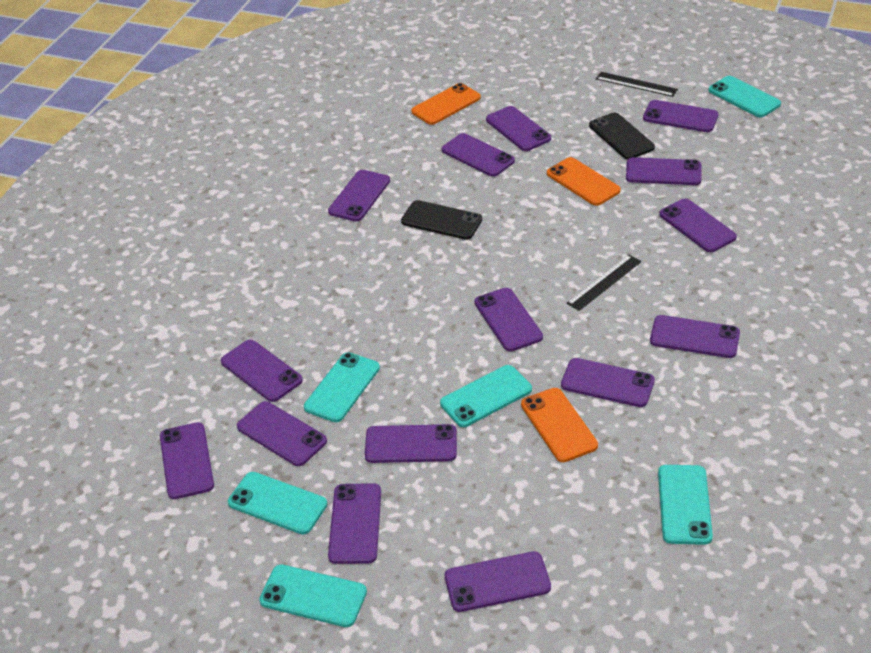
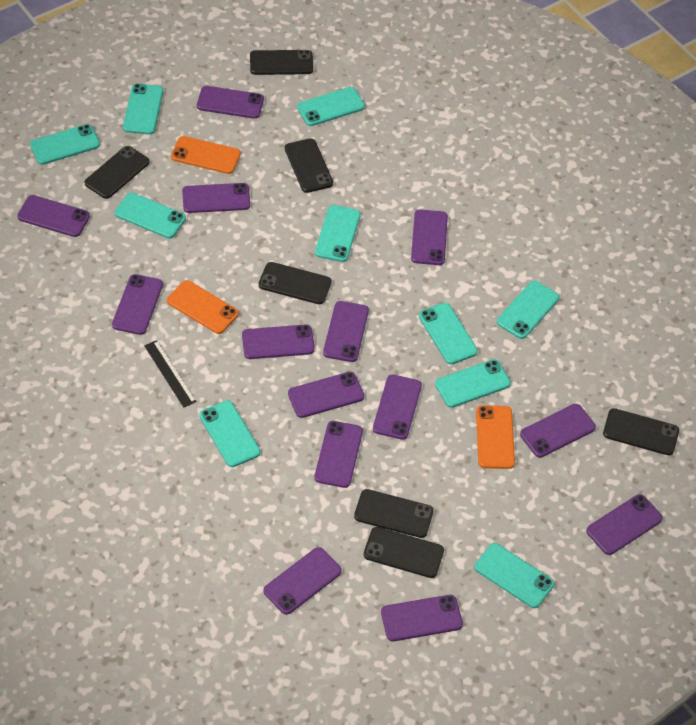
black phone: 2 -> 7
black ruler: 2 -> 1
purple phone: 15 -> 14
turquoise phone: 6 -> 10

